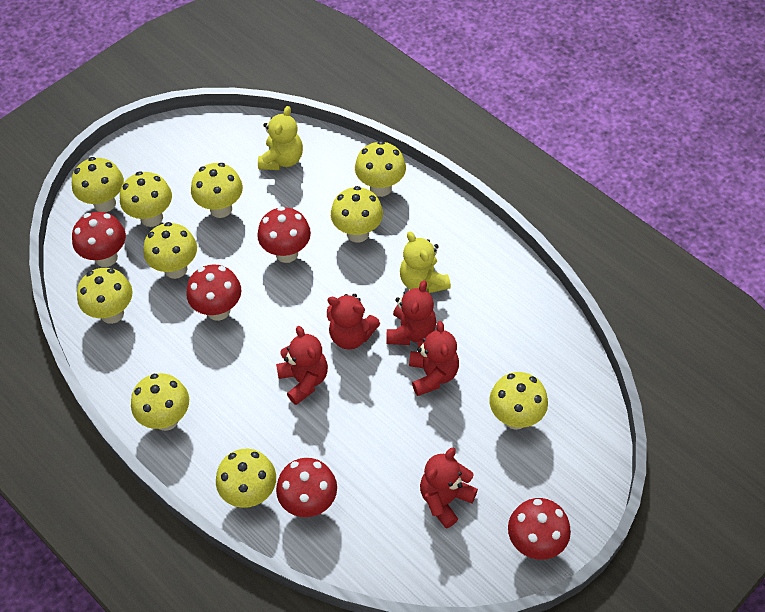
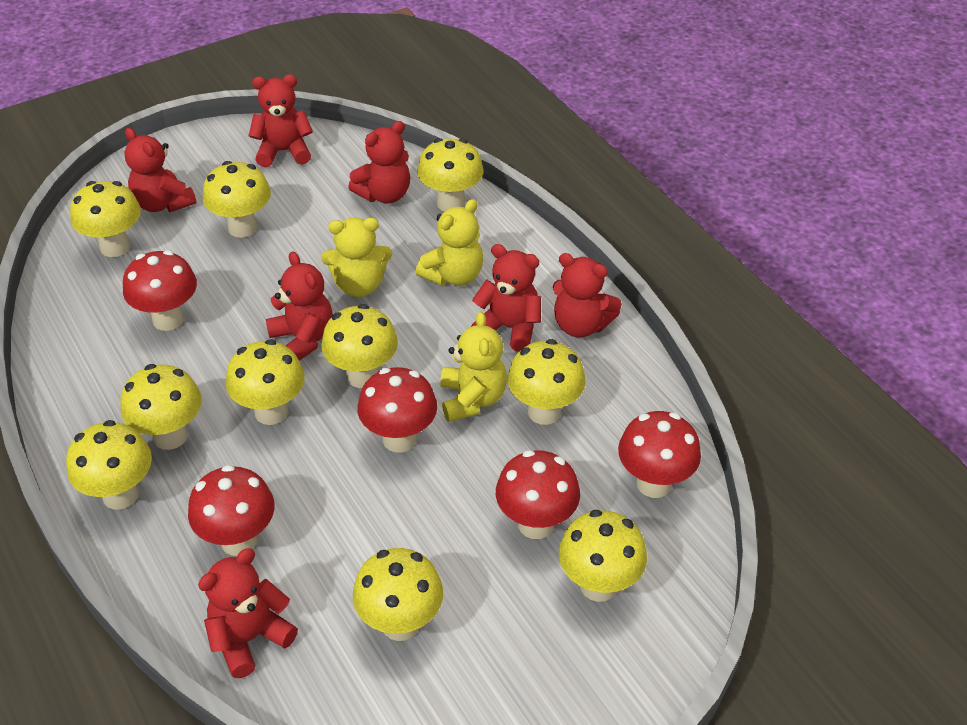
red teddy bear: 5 -> 7
yellow teddy bear: 2 -> 3

